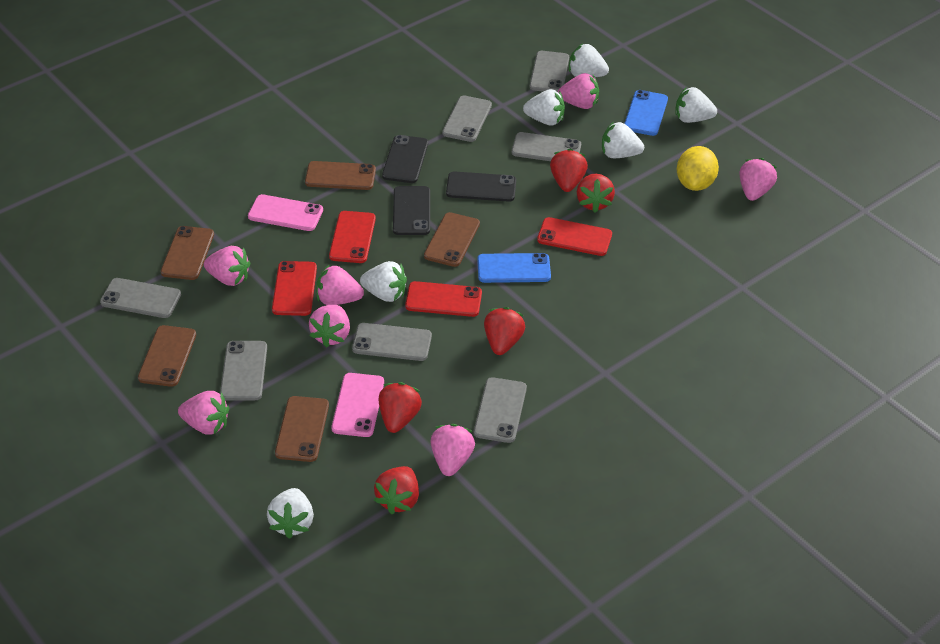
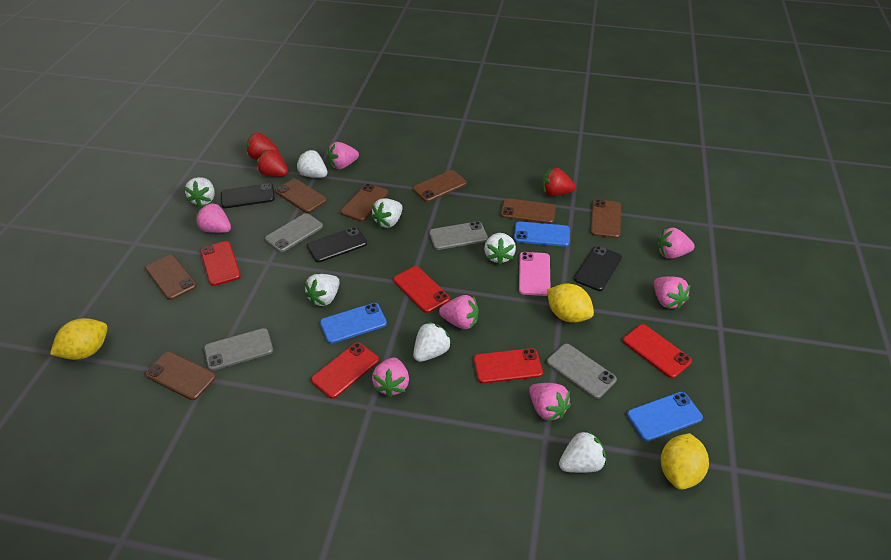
blue phone: 2 -> 3
brown phone: 5 -> 7
grey phone: 7 -> 4
pink phone: 2 -> 1
red phone: 4 -> 5
red strawberry: 5 -> 3
white strawberry: 6 -> 7
yellow lemon: 1 -> 3

